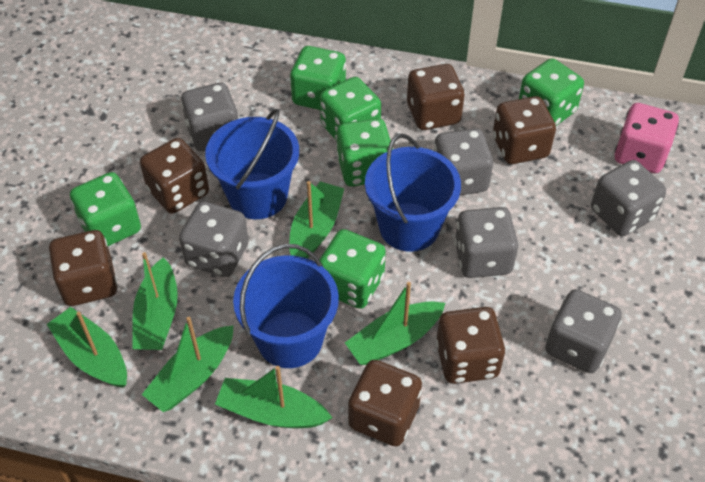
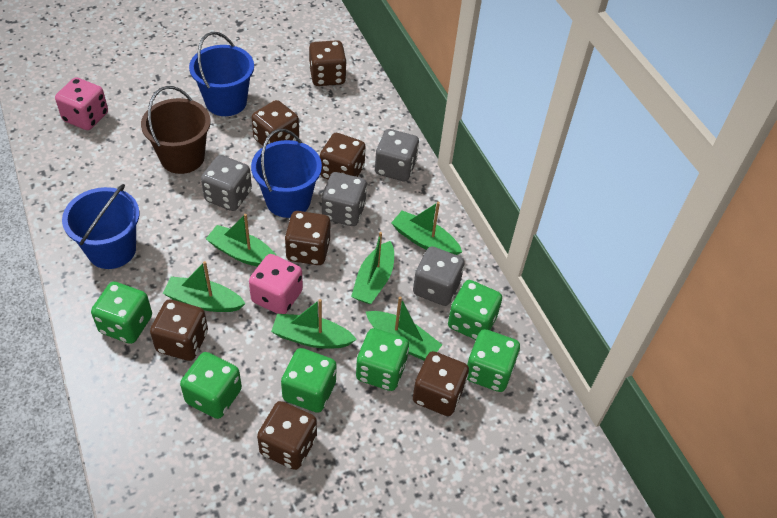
brown bucket: 0 -> 1
brown dice: 6 -> 7
grey dice: 6 -> 4
pink dice: 1 -> 2

